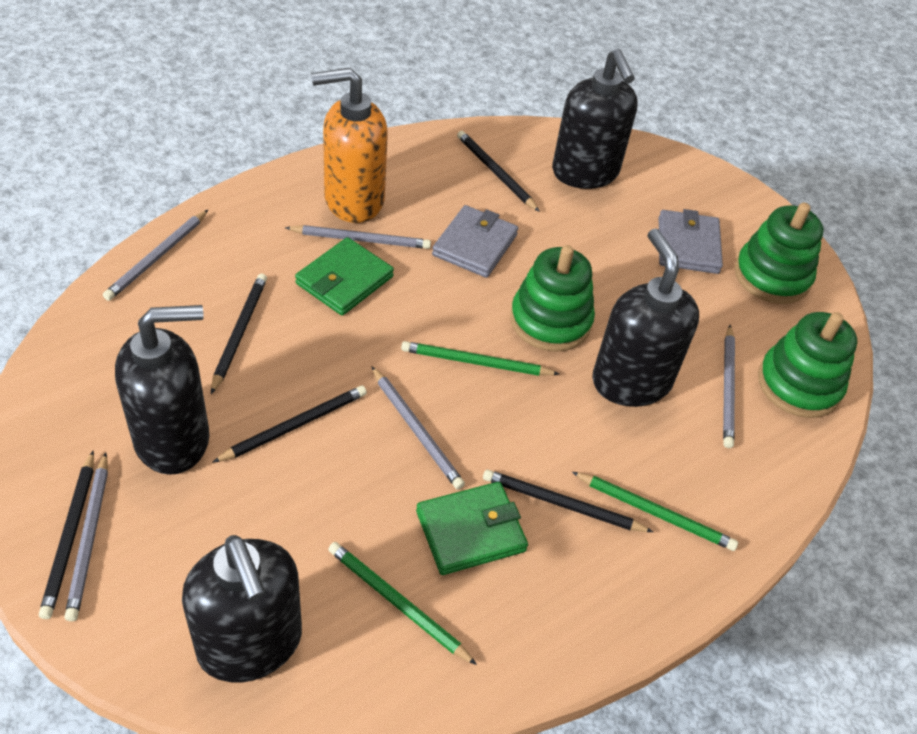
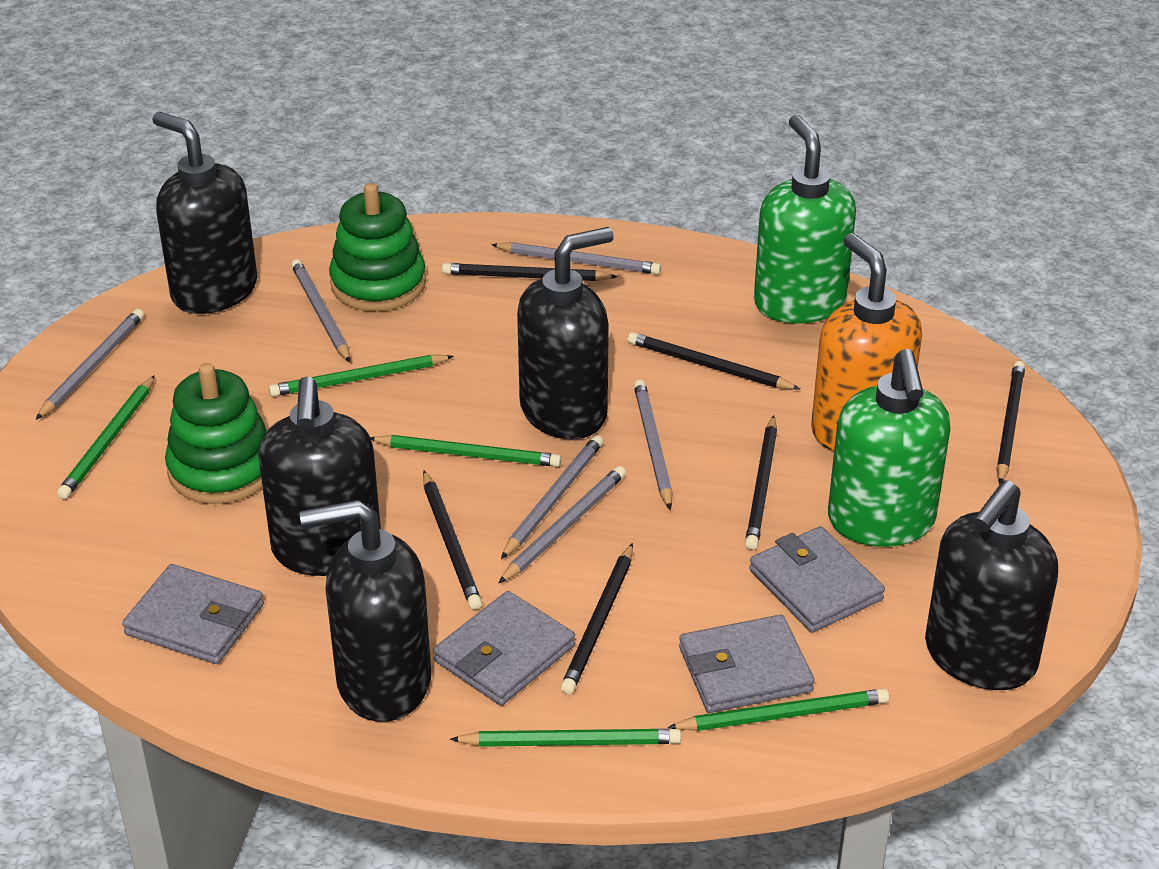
black pencil: 5 -> 6
black soap dispenser: 4 -> 5
green pencil: 3 -> 5
green soap dispenser: 0 -> 2
green stacking toy: 3 -> 2
green wallet: 2 -> 0
grey pencil: 5 -> 6
grey wallet: 2 -> 4

